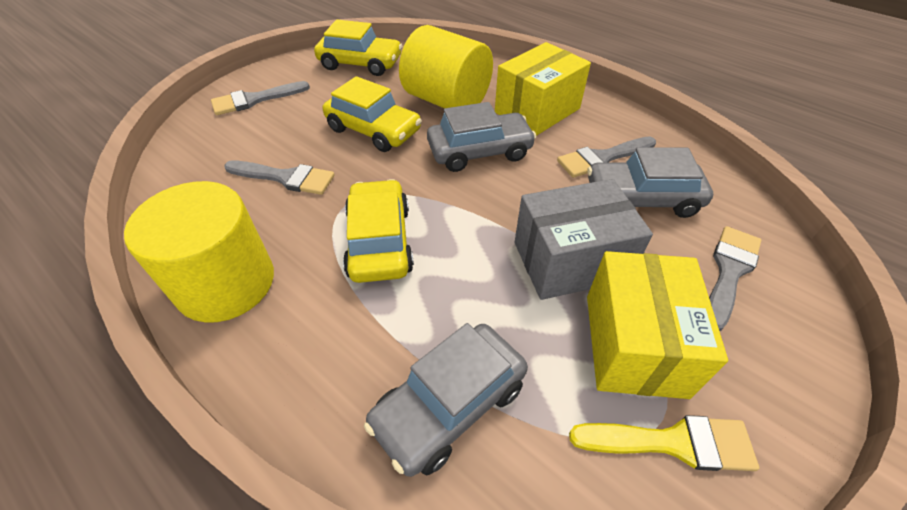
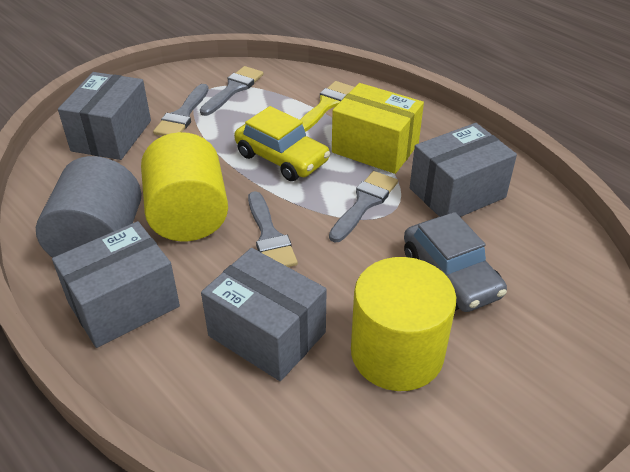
grey box: 1 -> 4
grey car: 3 -> 1
grey cylinder: 0 -> 1
yellow box: 2 -> 1
yellow car: 3 -> 1

